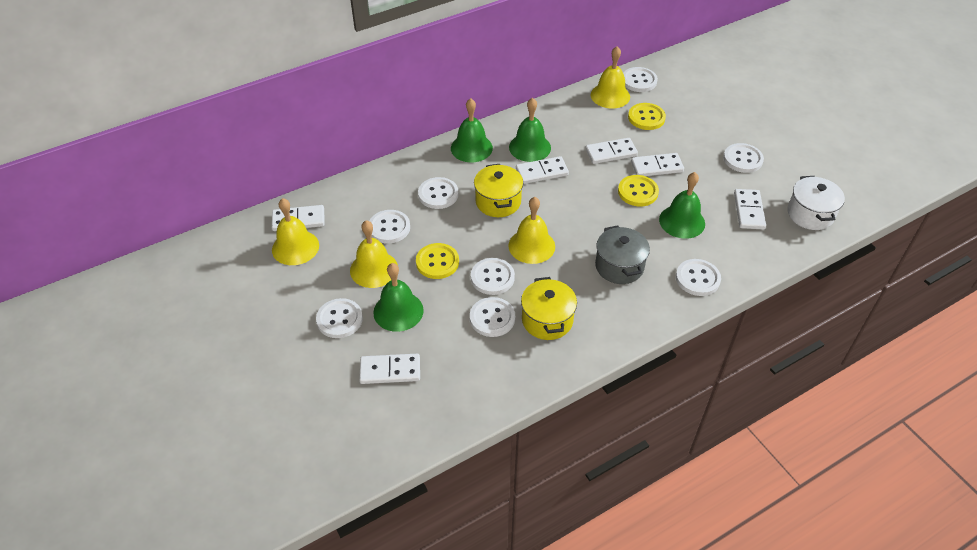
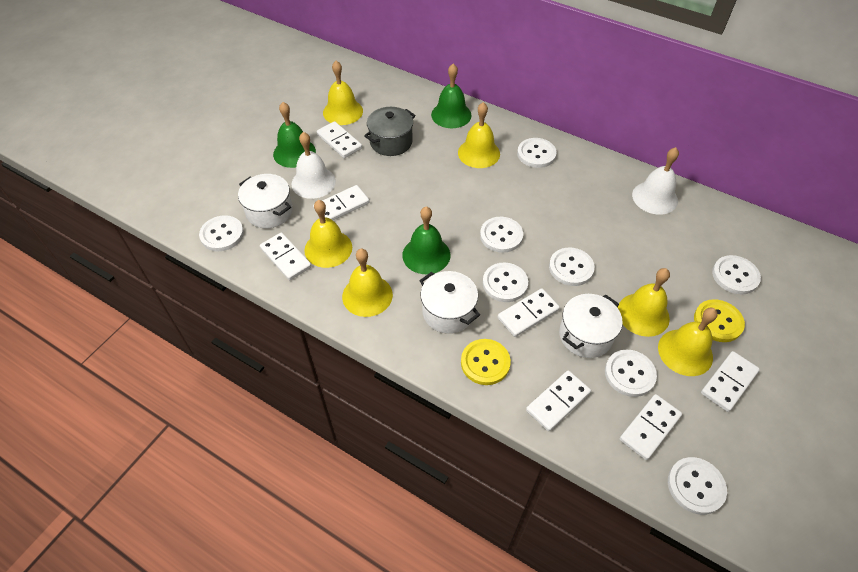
green bell: 4 -> 3
white bell: 0 -> 2
white domino: 6 -> 7
white pot: 1 -> 3
yellow bell: 4 -> 6
yellow button: 3 -> 2
yellow pot: 2 -> 0

